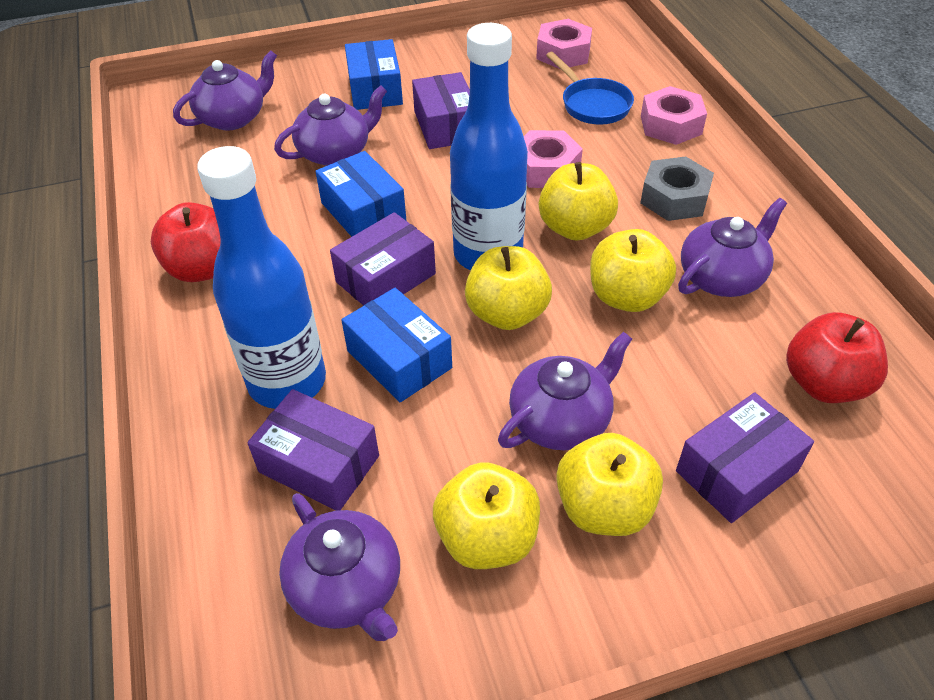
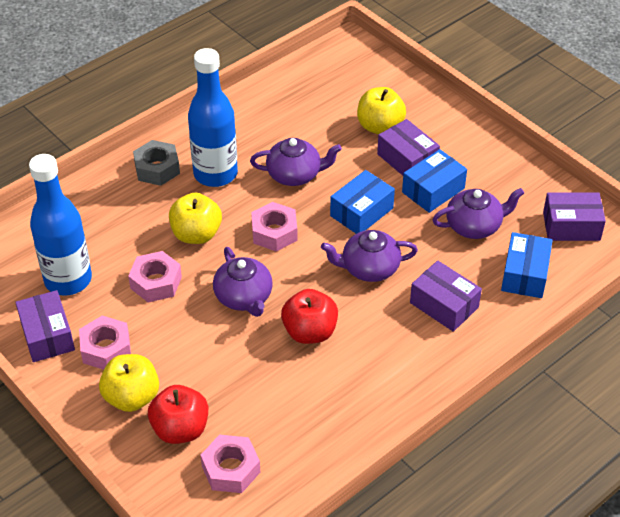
blue pan: 1 -> 0
pink nut: 3 -> 4
purple teapot: 5 -> 4
yellow apple: 5 -> 3

